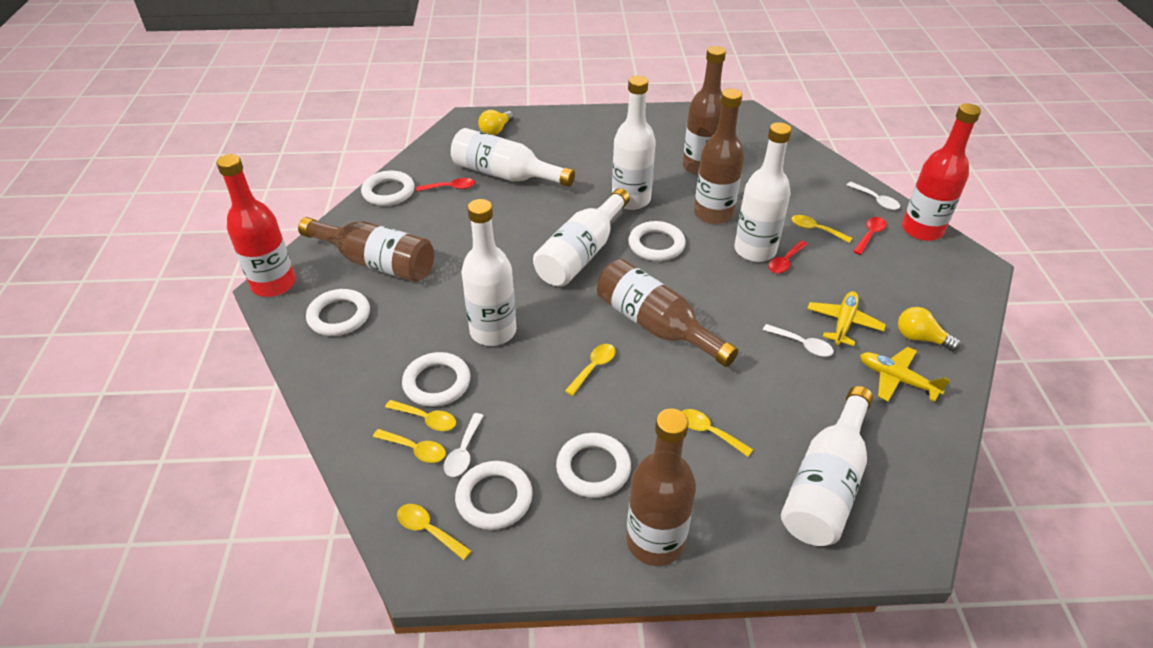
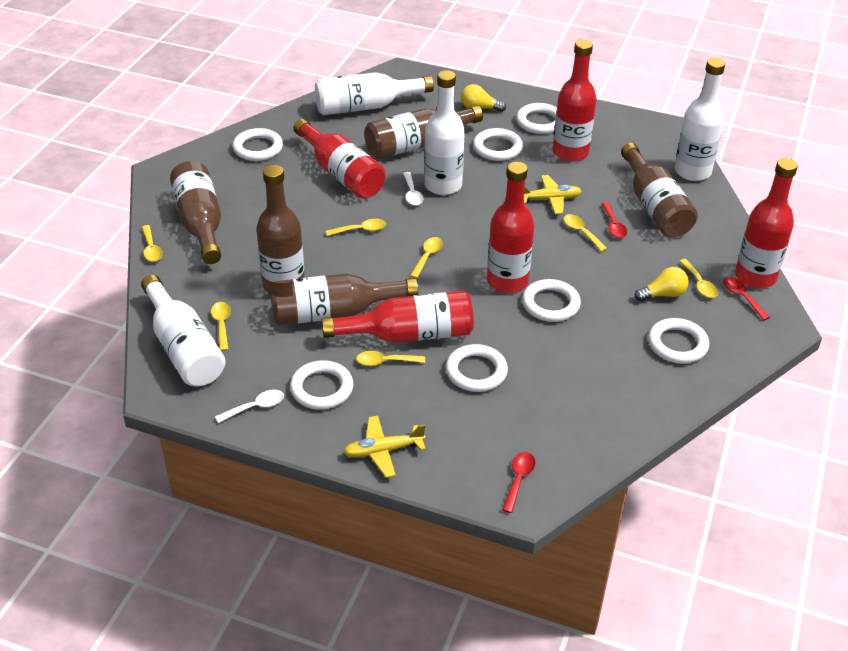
red bottle: 2 -> 5
white bottle: 6 -> 4
white ring: 6 -> 7
white spoon: 3 -> 2
yellow spoon: 6 -> 7

